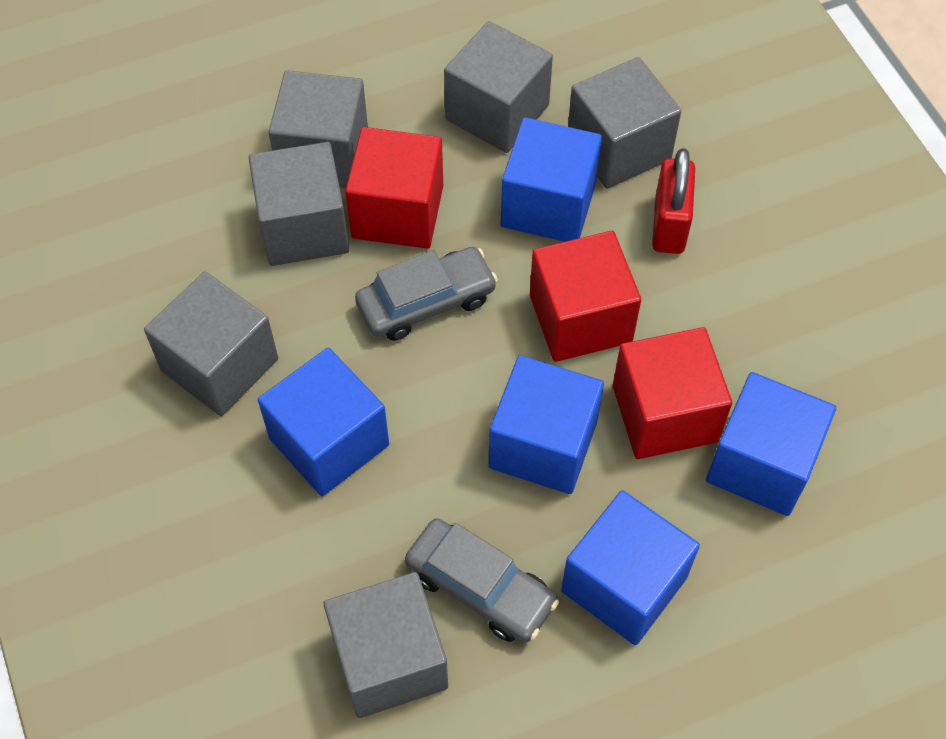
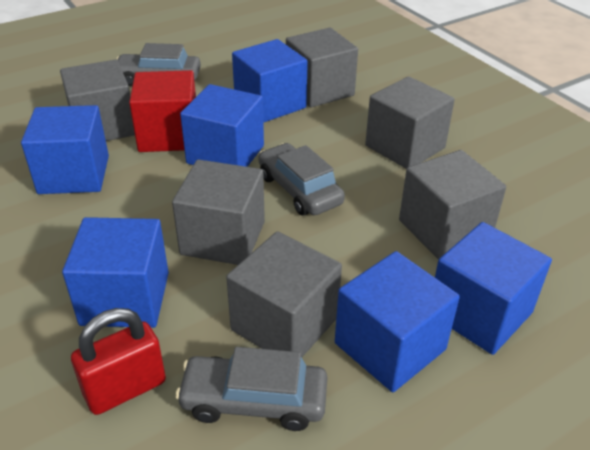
blue cube: 5 -> 6
grey car: 2 -> 3
red cube: 3 -> 1

